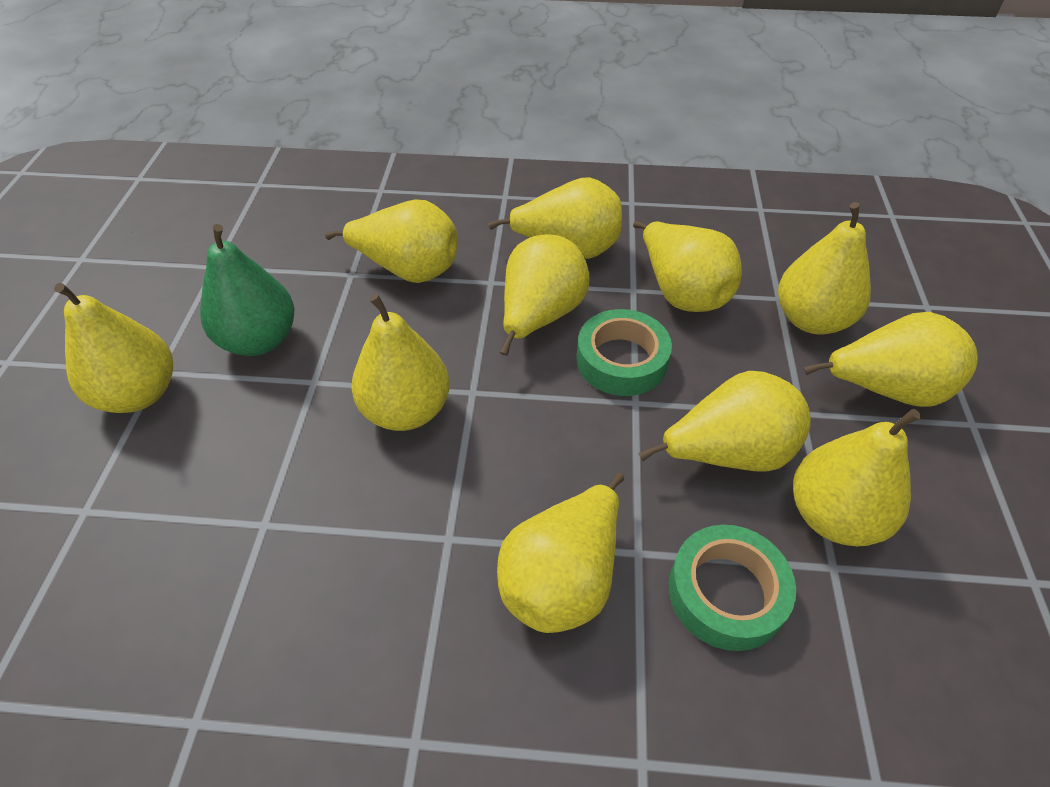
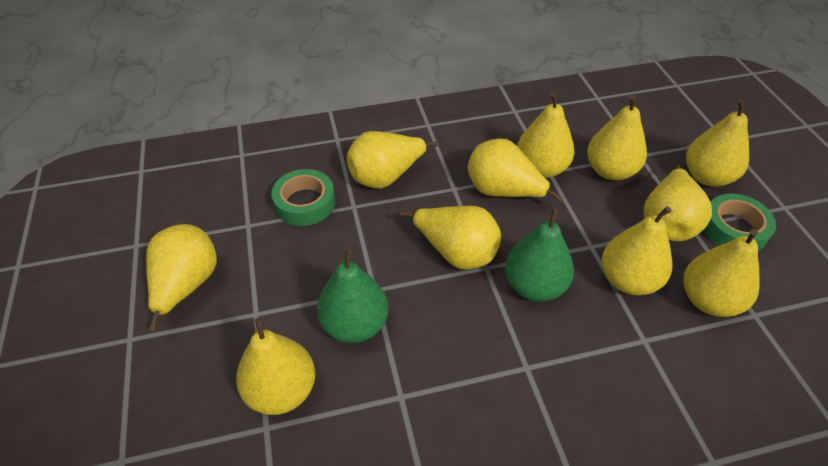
green pear: 1 -> 2

